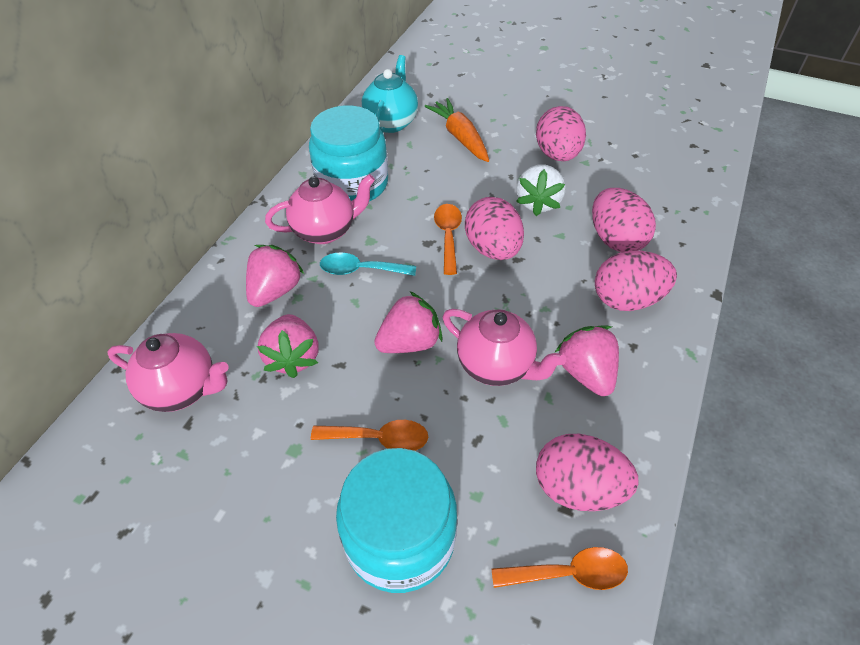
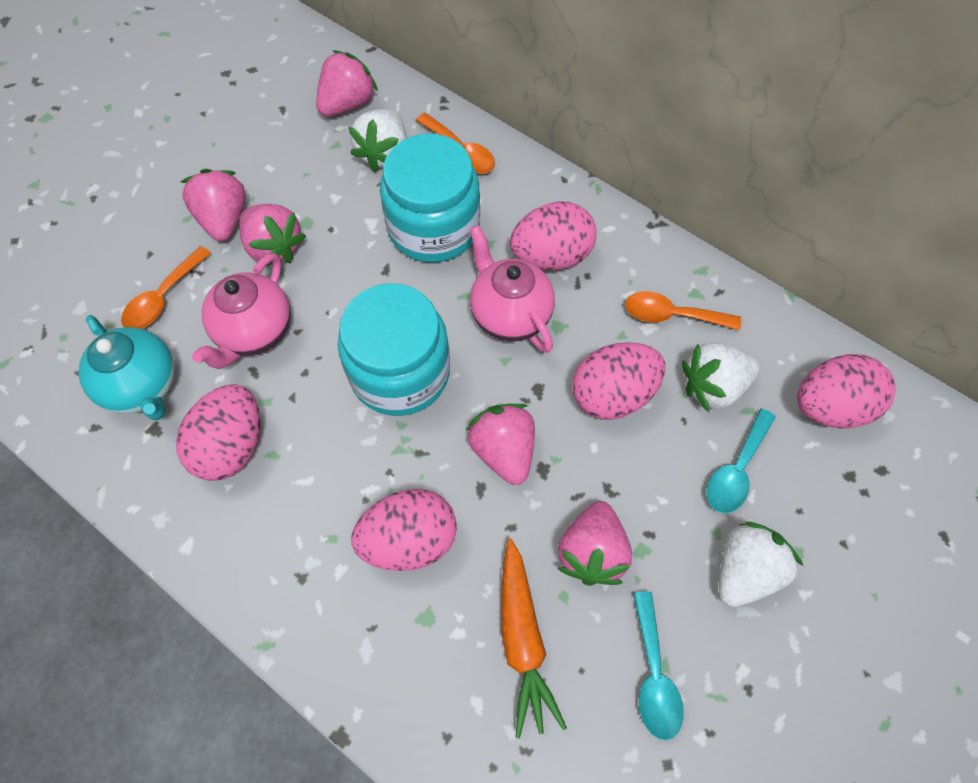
pink strawberry: 4 -> 5
pink teapot: 3 -> 2
turquoise spoon: 1 -> 2
white strawberry: 1 -> 3

